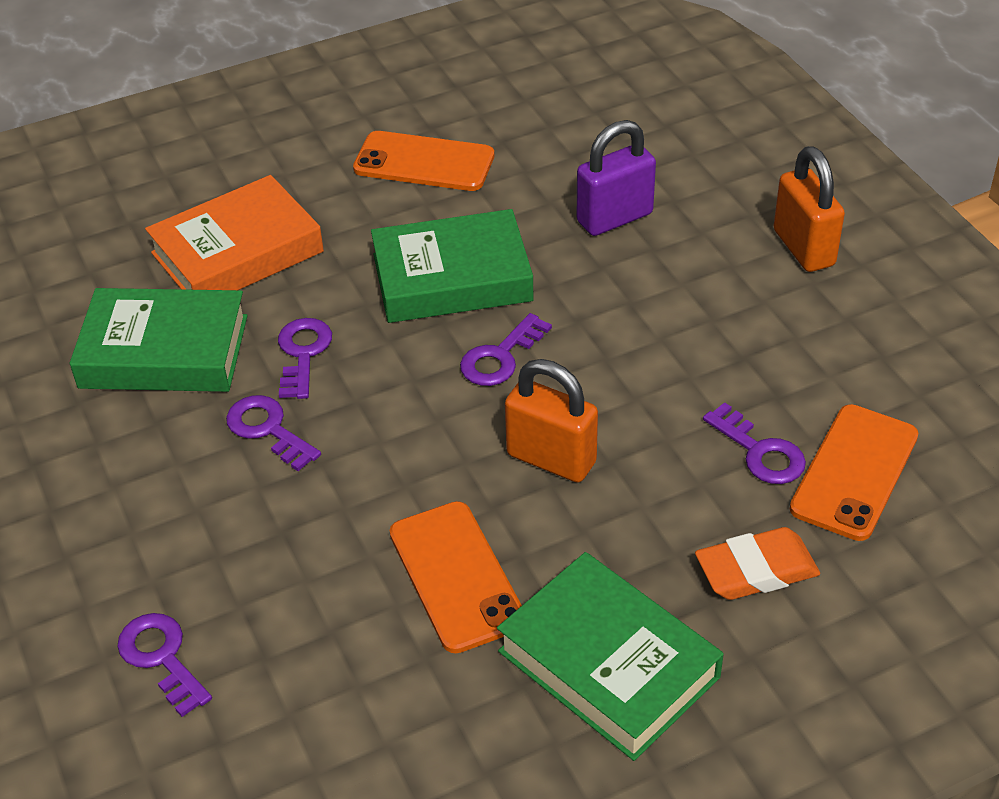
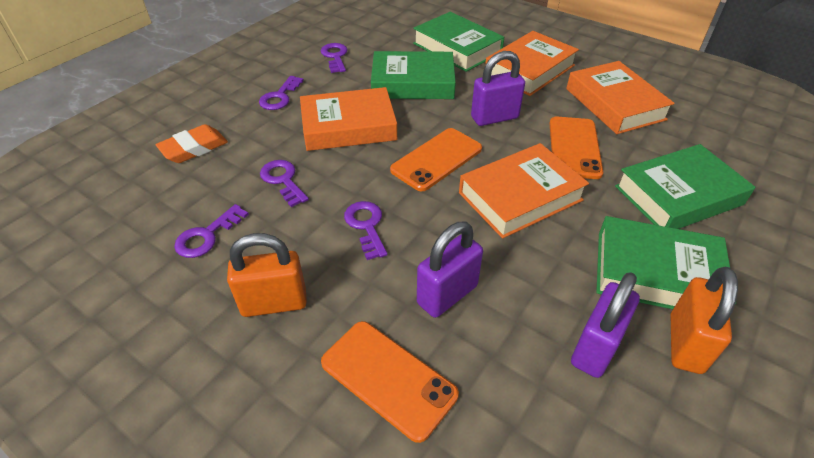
green book: 3 -> 4
orange book: 1 -> 4
purple padlock: 1 -> 3

